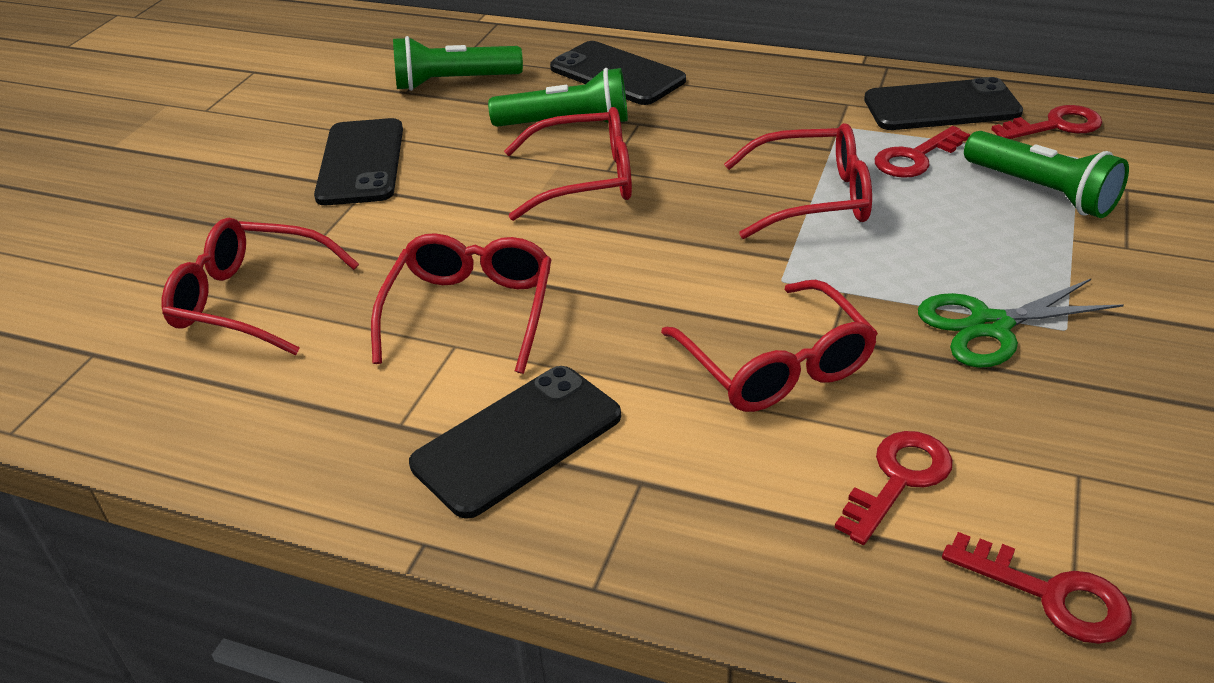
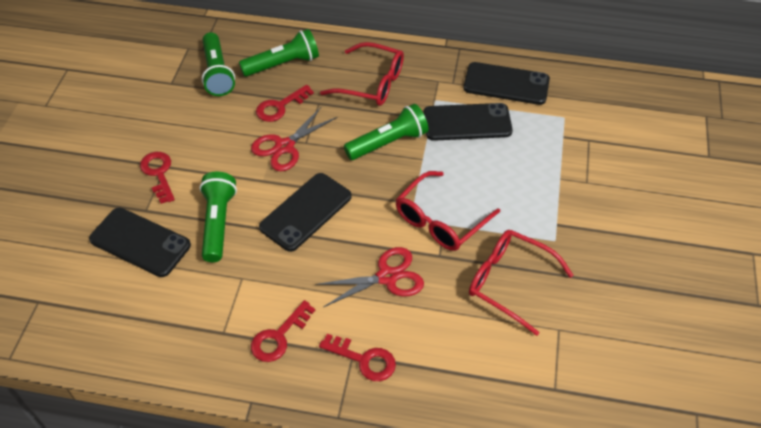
green flashlight: 3 -> 4
green scissors: 1 -> 0
red glasses: 5 -> 3
red scissors: 0 -> 2

